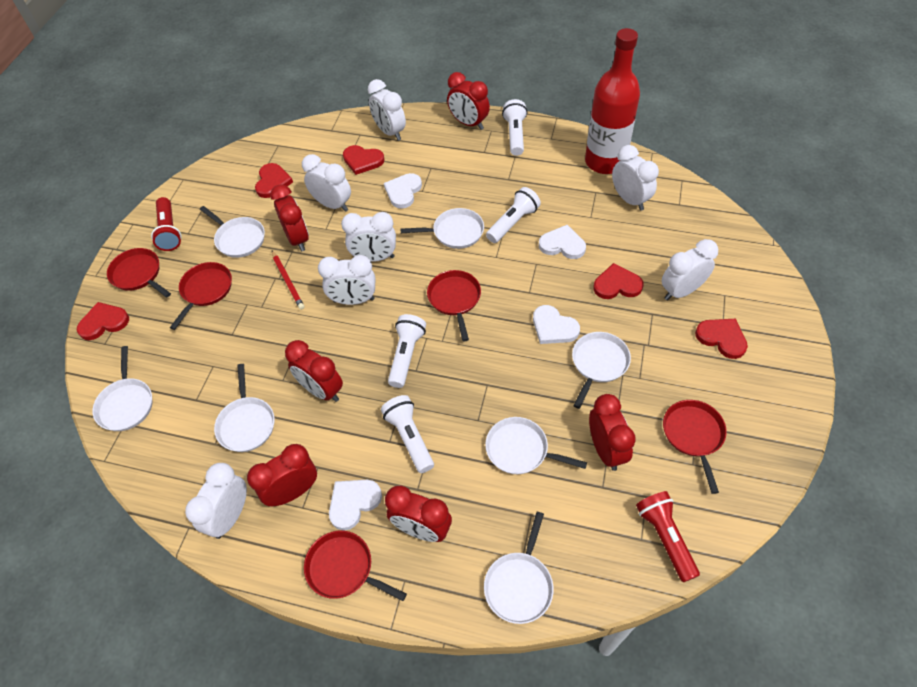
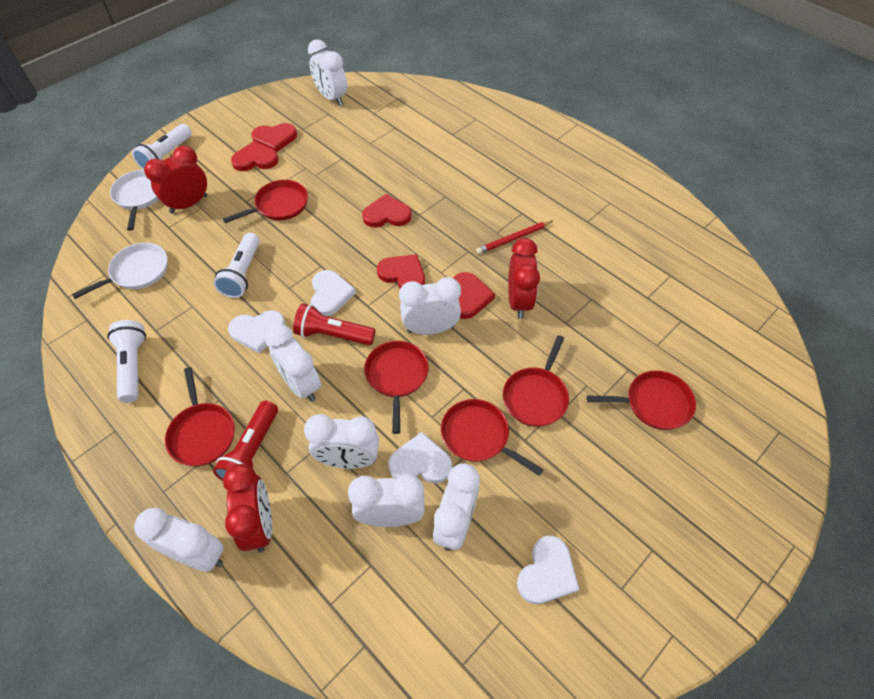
red bottle: 1 -> 0
red clock: 6 -> 3
red pan: 5 -> 6
white flashlight: 4 -> 3
white pan: 7 -> 2

